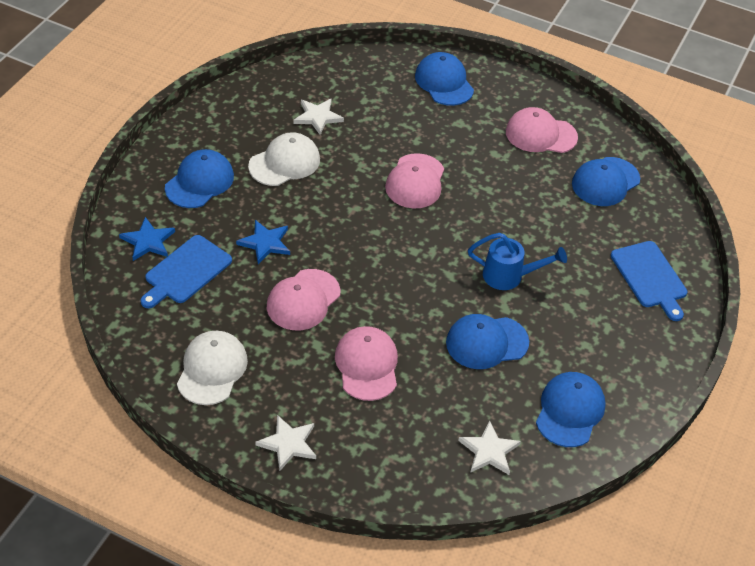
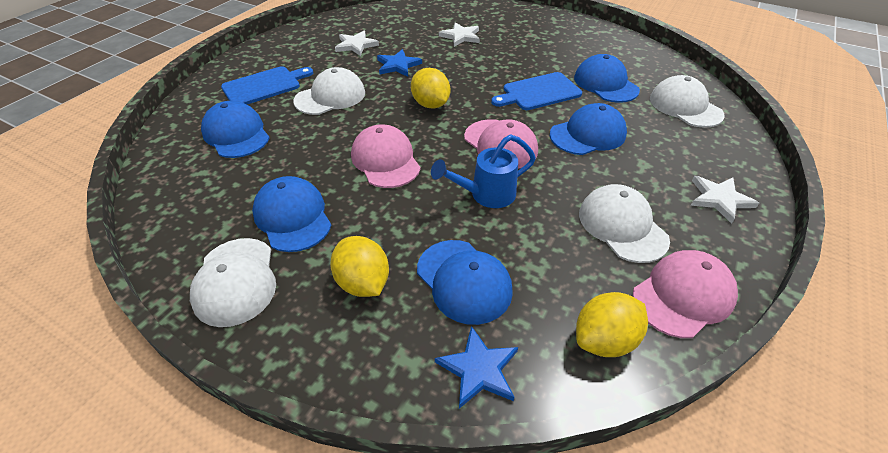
pink cap: 4 -> 3
white cap: 2 -> 4
yellow lemon: 0 -> 3

